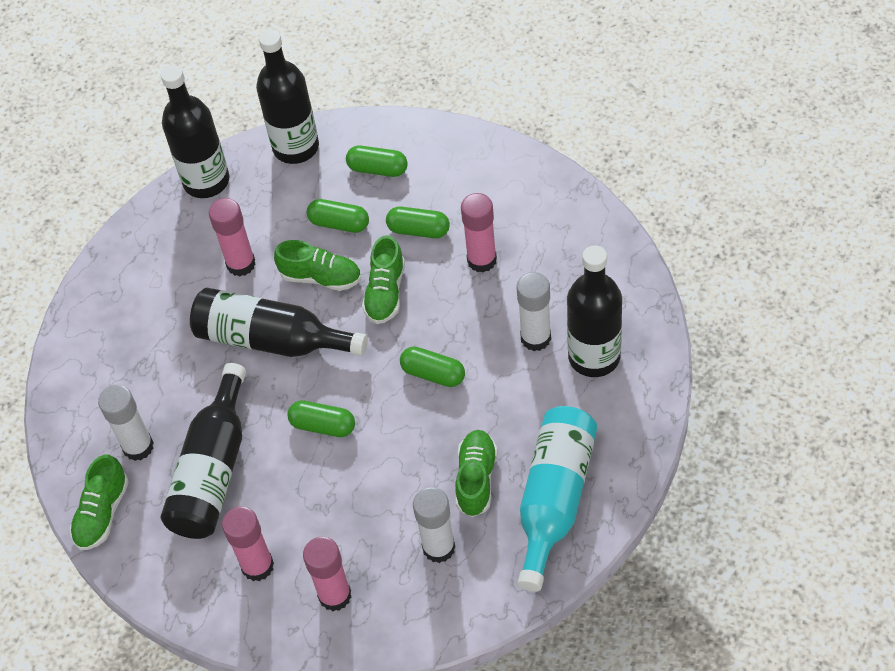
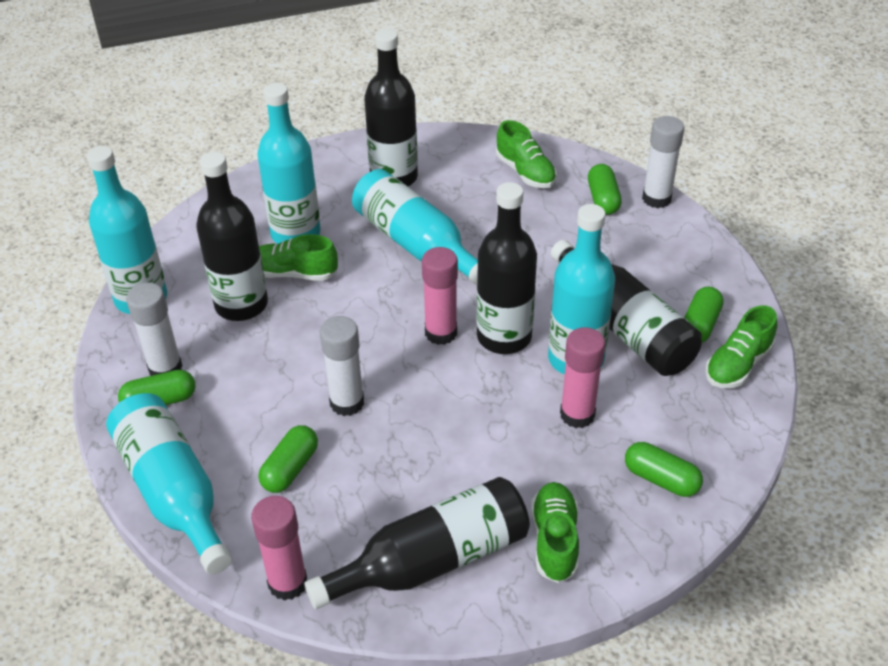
pink glue stick: 4 -> 3
turquoise bottle: 1 -> 5

